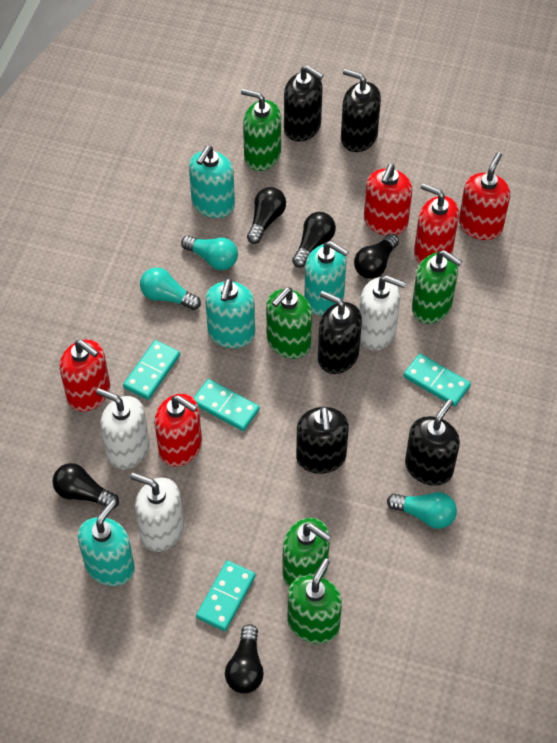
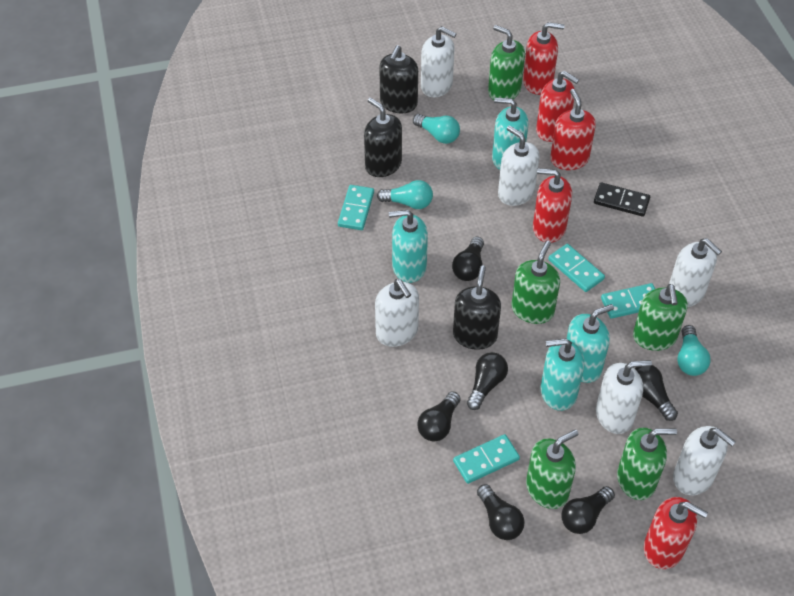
black domino: 0 -> 1
black light bulb: 5 -> 6
black soap dispenser: 5 -> 3
white soap dispenser: 3 -> 6

